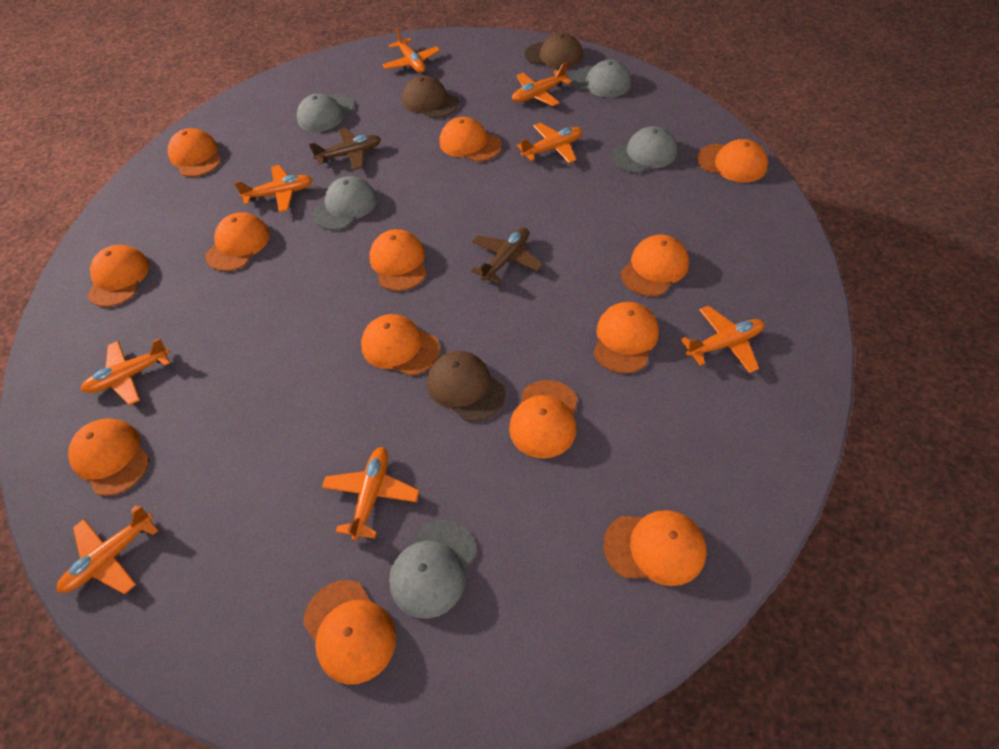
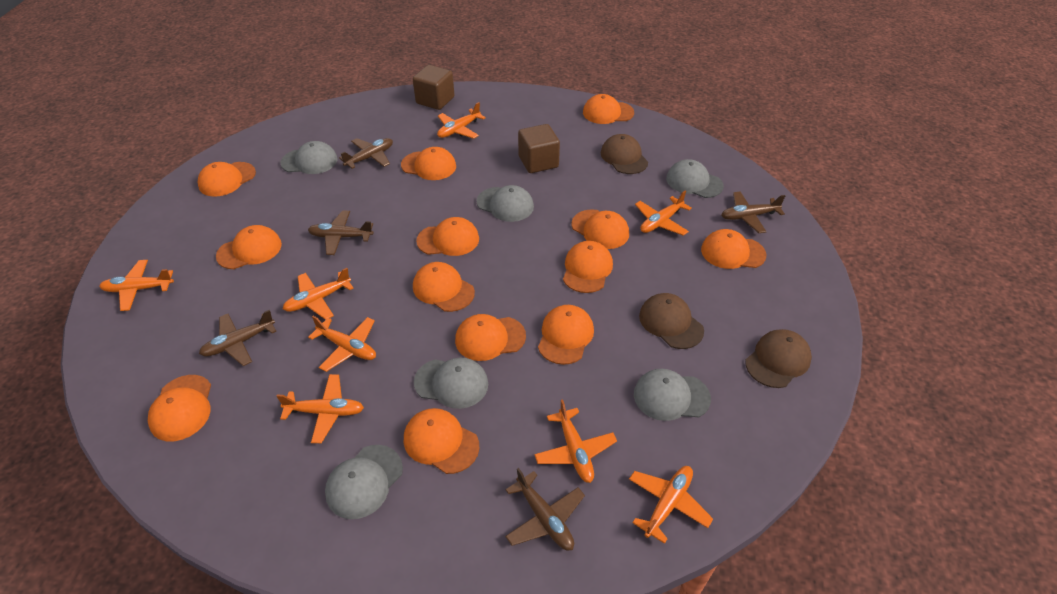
brown cube: 0 -> 2
brown plane: 2 -> 5
grey cap: 5 -> 6

